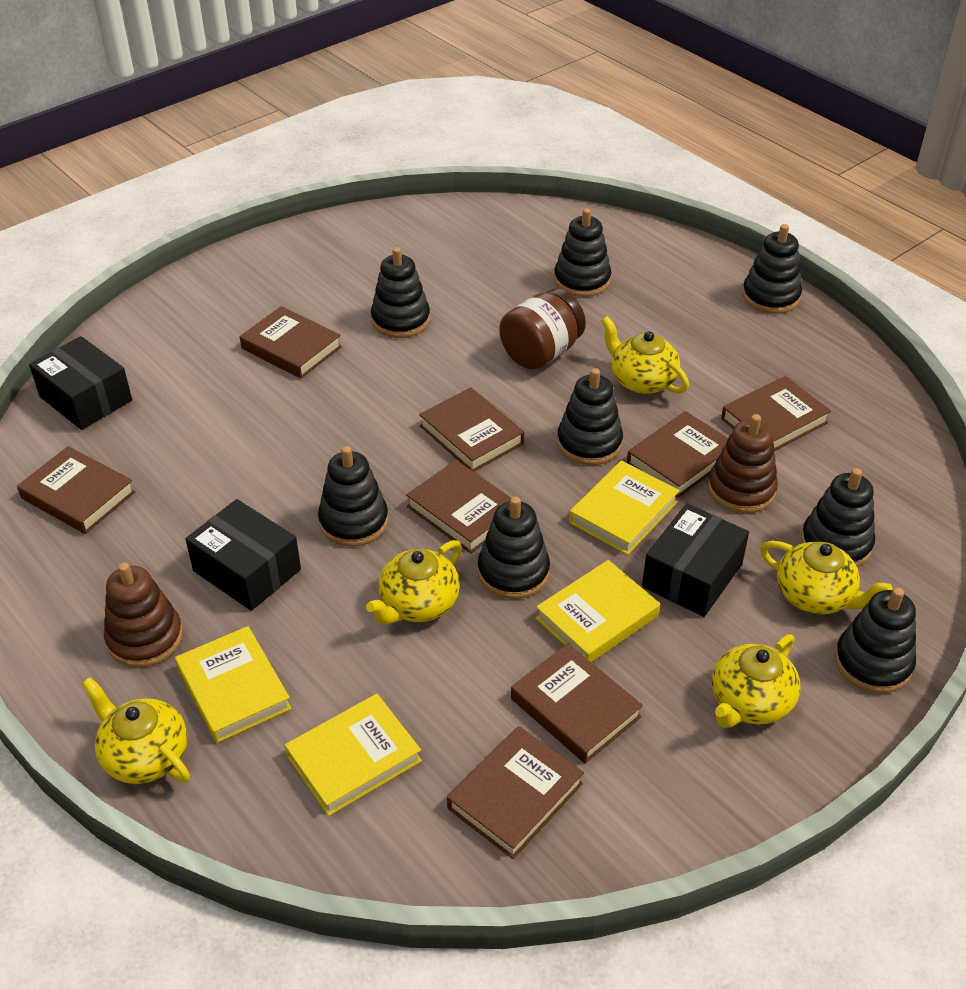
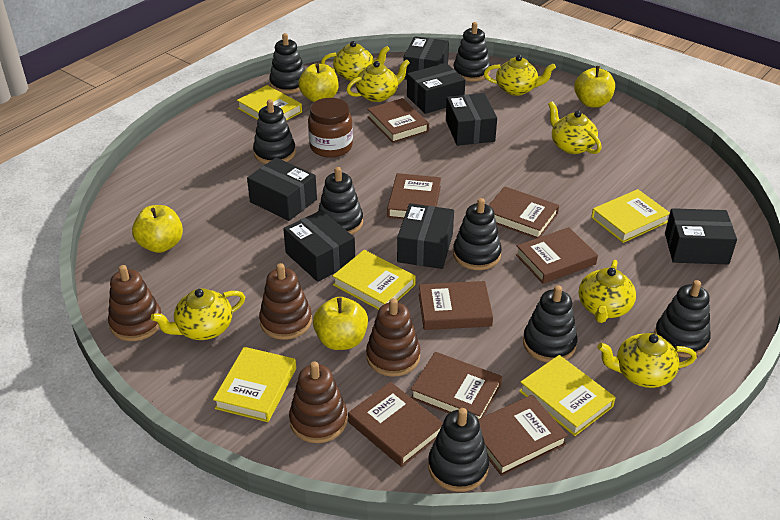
black box: 3 -> 7
brown stacking toy: 2 -> 4
yellow apple: 0 -> 4
yellow book: 4 -> 5
yellow teapot: 5 -> 7

